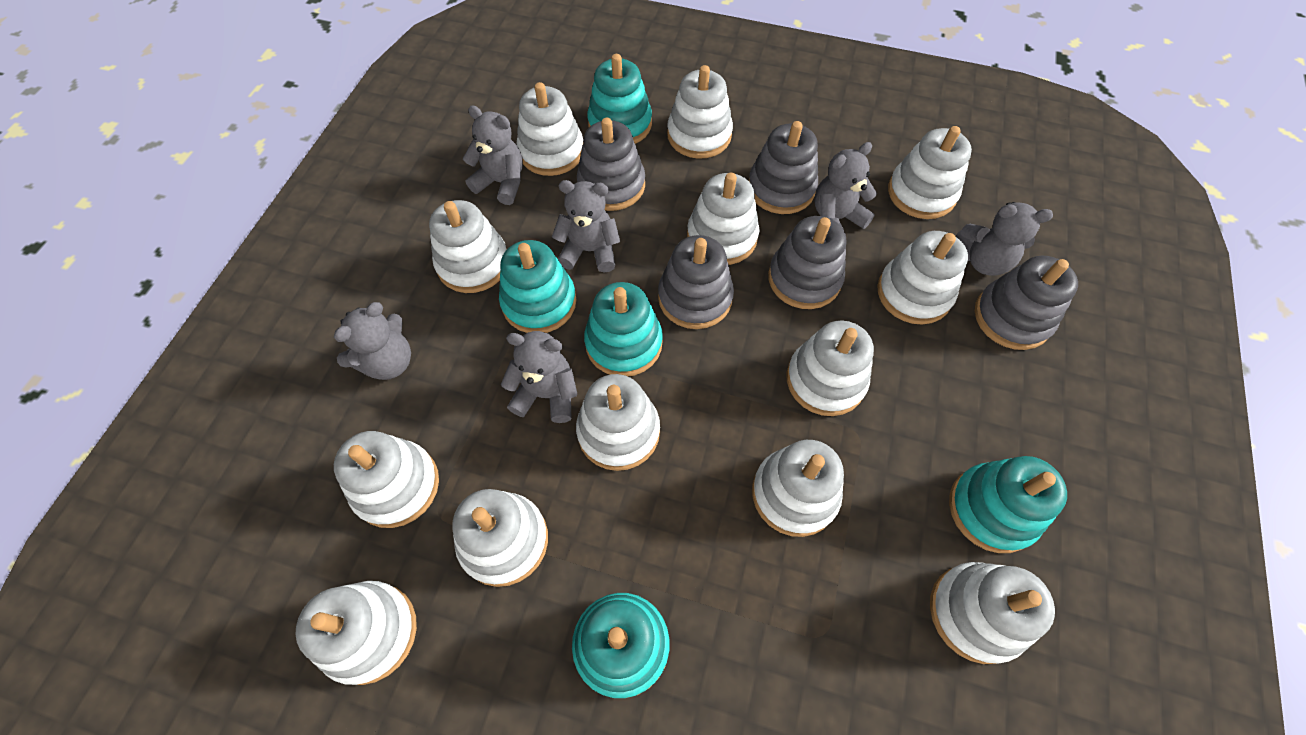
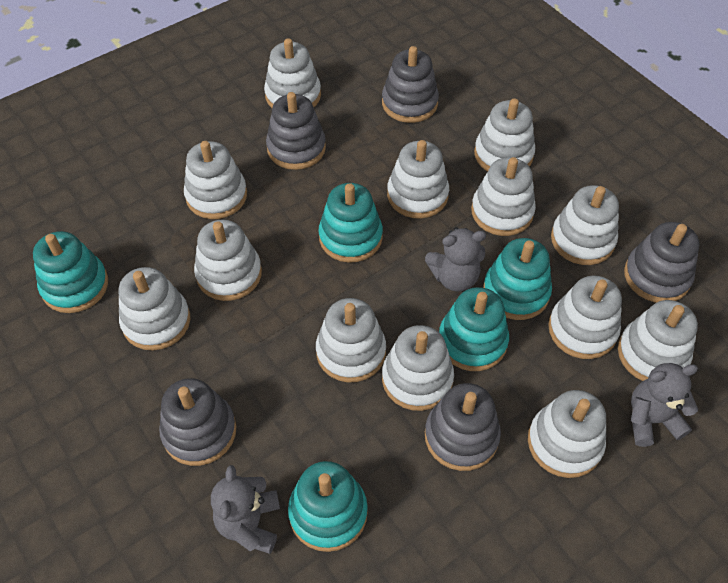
grey teddy bear: 6 -> 3

